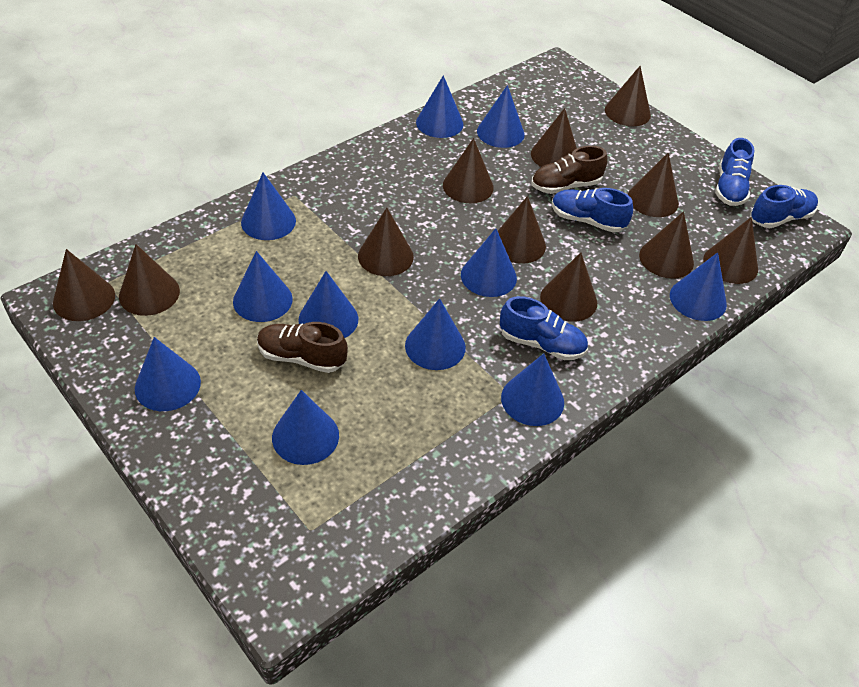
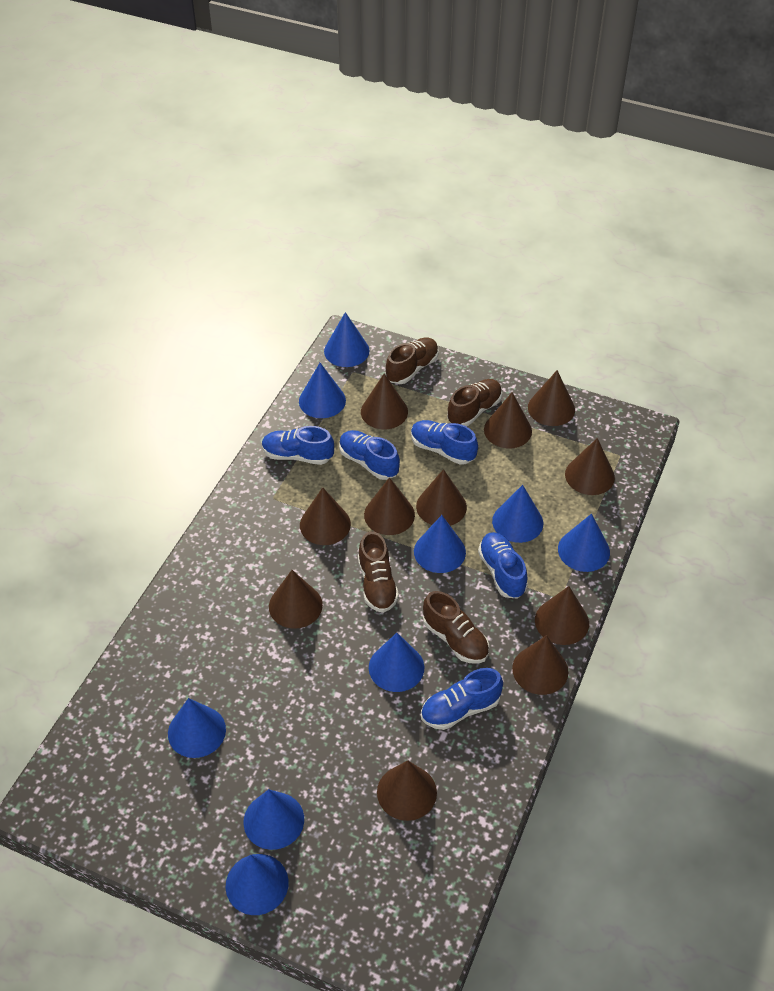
blue cone: 11 -> 9
blue shoe: 4 -> 5
brown shoe: 2 -> 4

